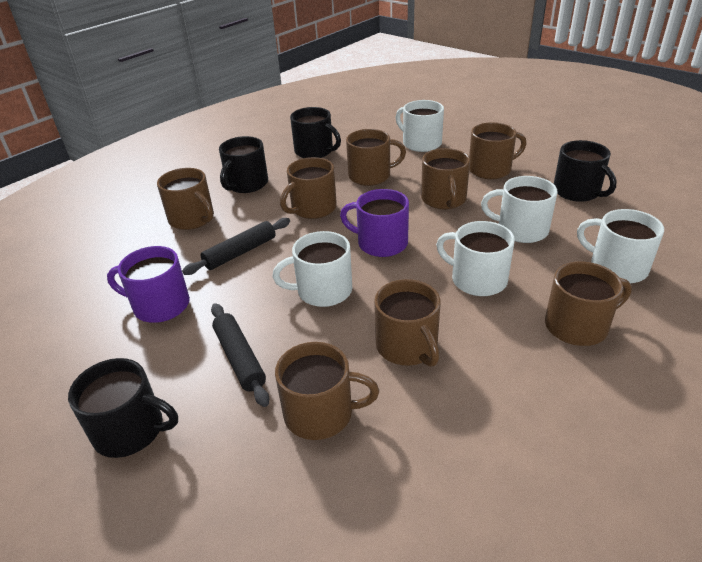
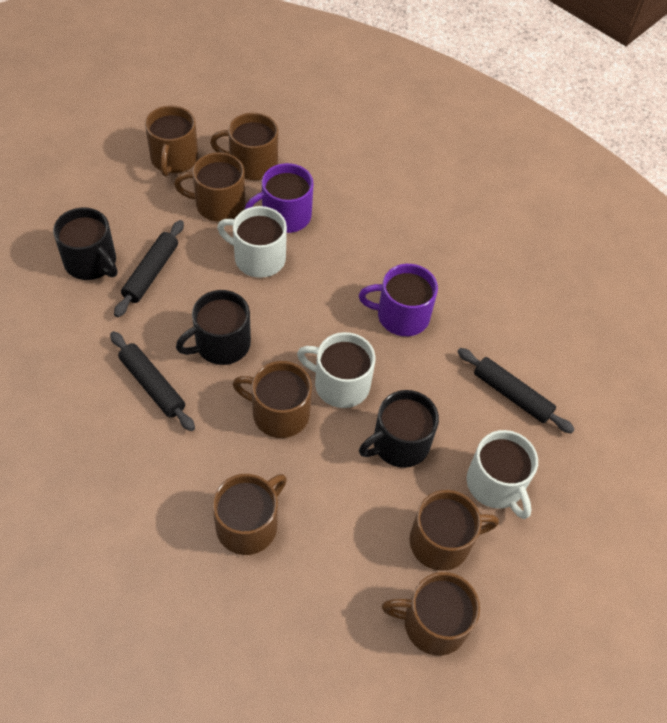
black mug: 4 -> 3
black rolling pin: 2 -> 3
brown mug: 8 -> 7
white mug: 5 -> 3

